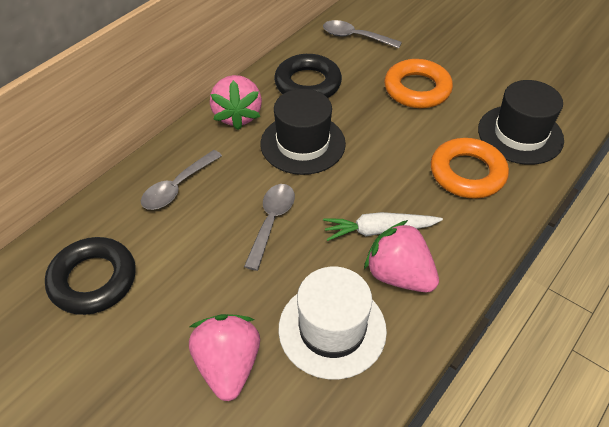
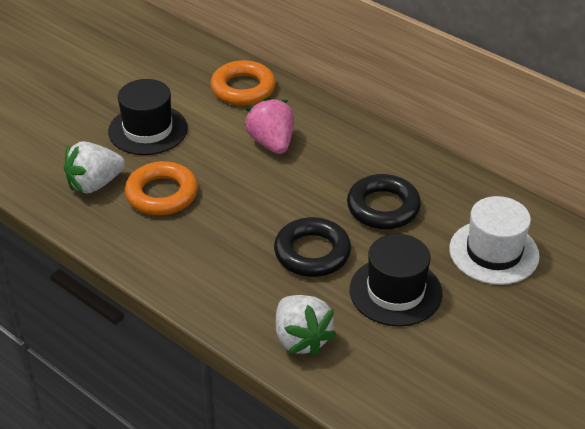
grey spoon: 3 -> 0
pink strawberry: 3 -> 1
white carrot: 1 -> 0
white strawberry: 0 -> 2

